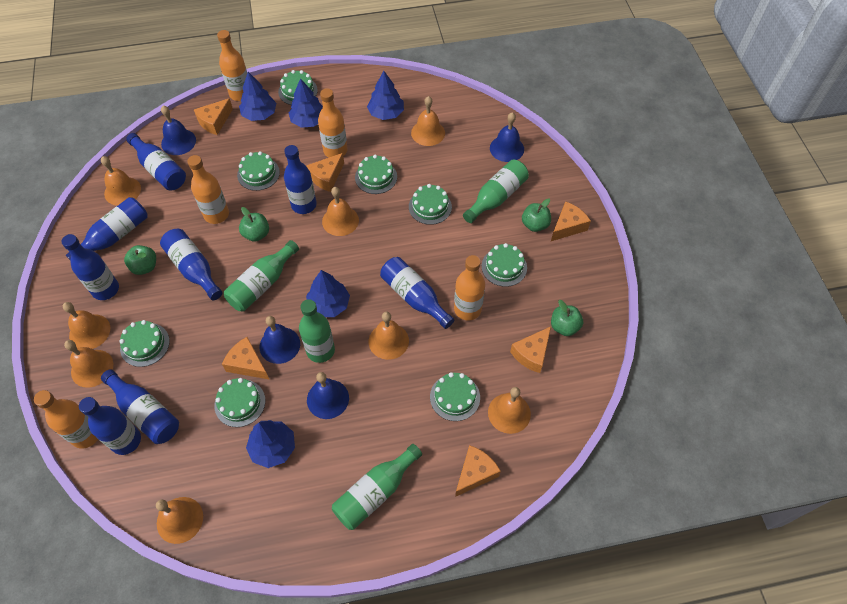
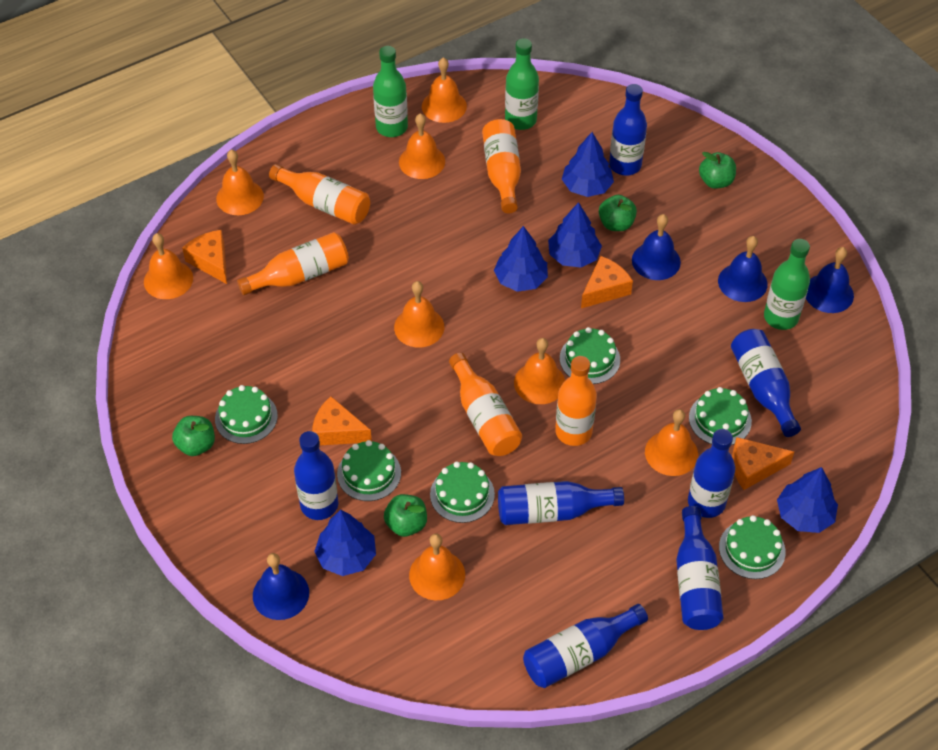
blue bottle: 8 -> 7
green bottle: 4 -> 3
green cake: 8 -> 6
orange cheese: 6 -> 4

